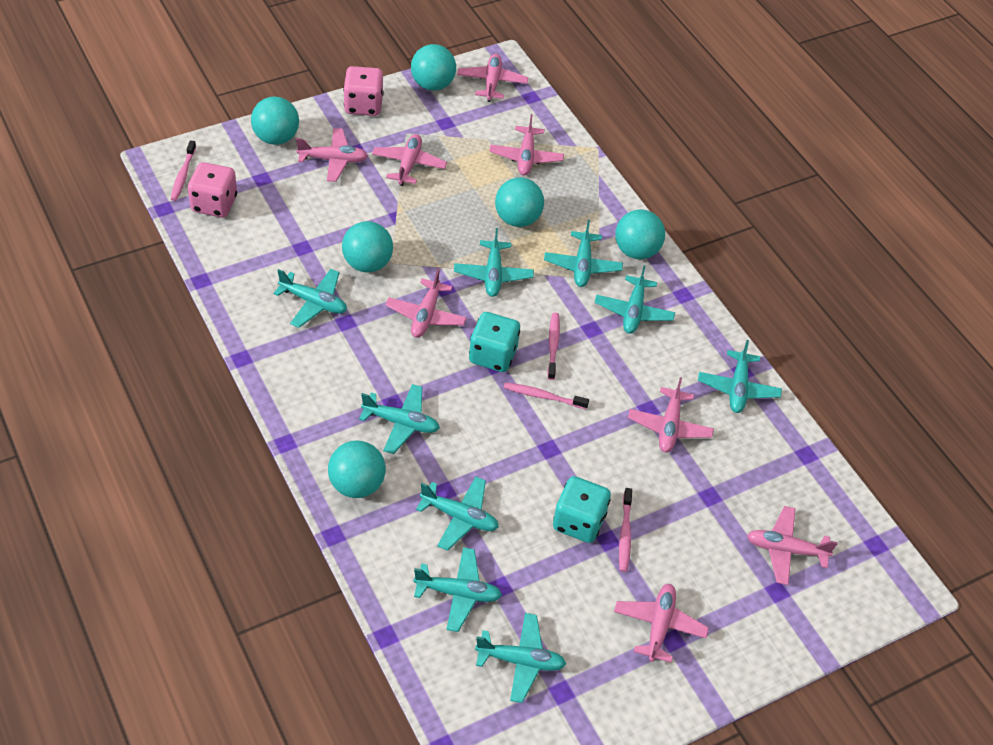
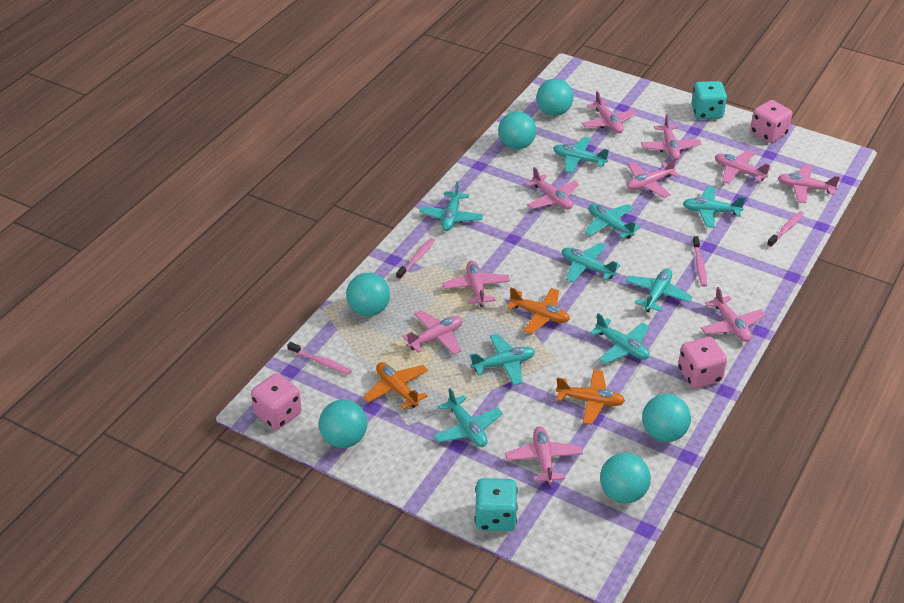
orange plane: 0 -> 3
pink dice: 2 -> 3
pink plane: 8 -> 10

